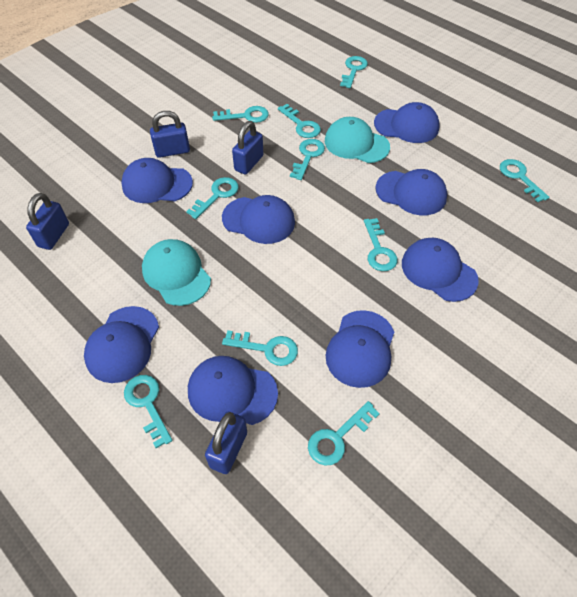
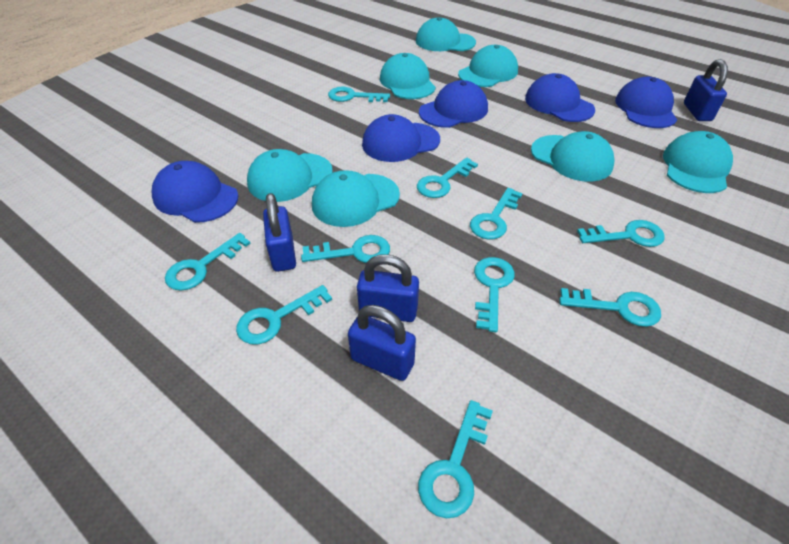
blue cap: 8 -> 5
turquoise cap: 2 -> 7

